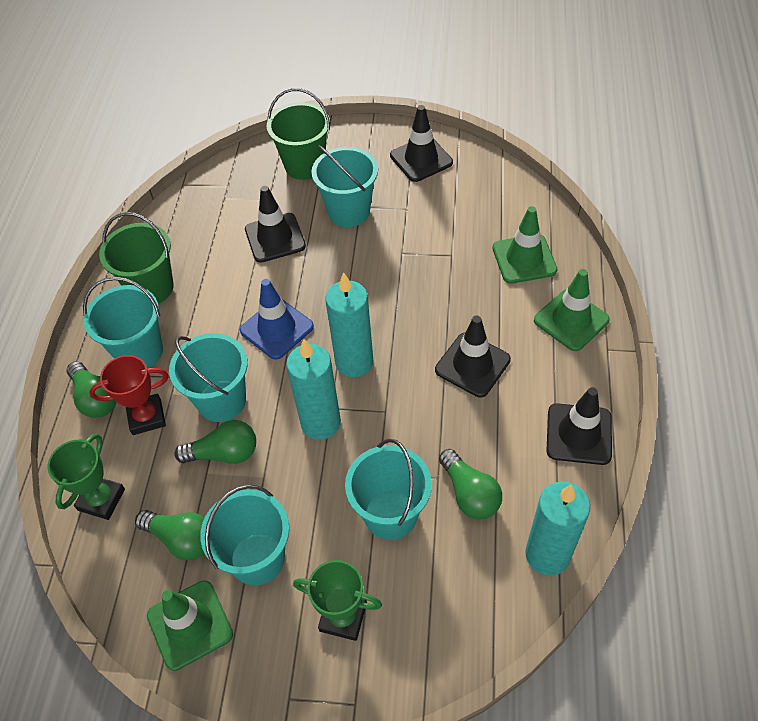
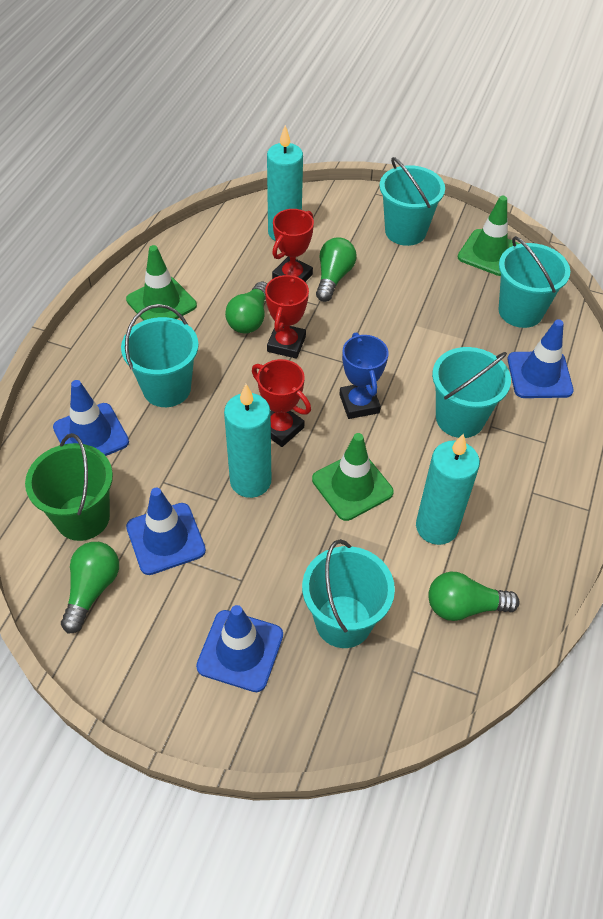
black traffic cone: 4 -> 0
blue traffic cone: 1 -> 4
blue trophy: 0 -> 1
green bucket: 2 -> 1
green trophy: 2 -> 0
red trophy: 1 -> 3

